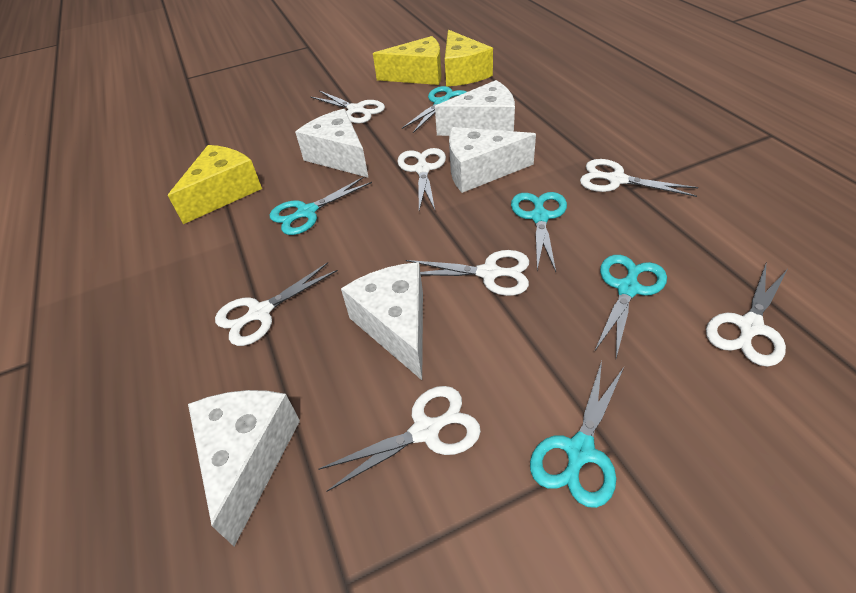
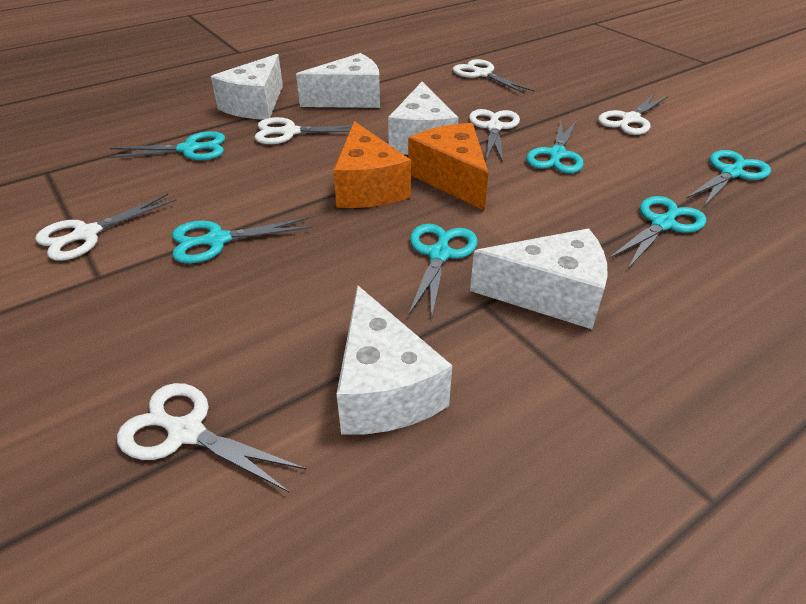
orange cheese: 0 -> 2
turquoise scissors: 5 -> 6
white scissors: 7 -> 6
yellow cheese: 3 -> 0

